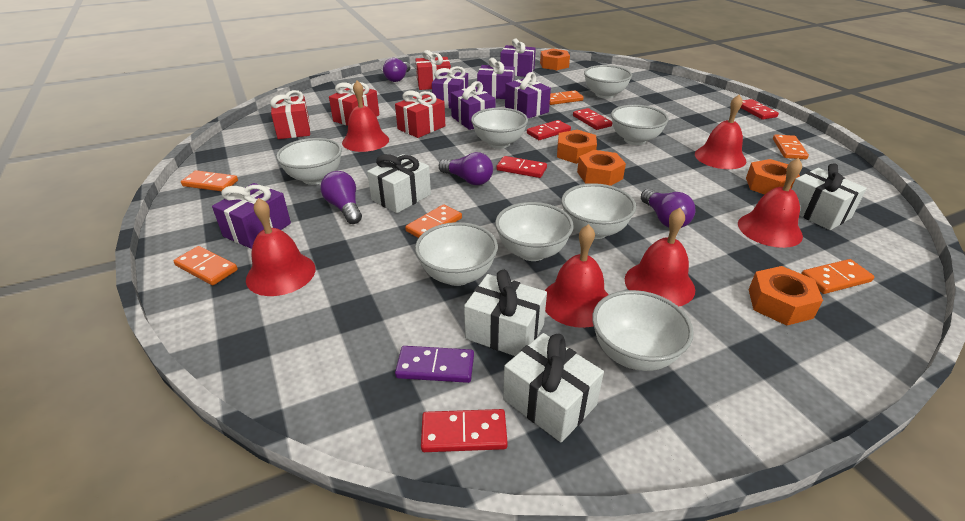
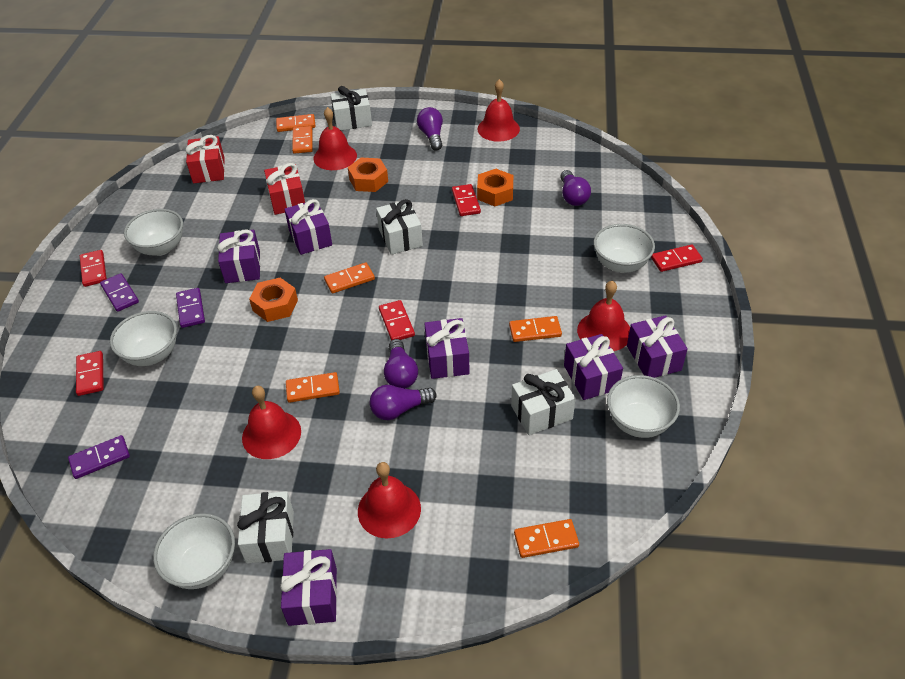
orange nut: 5 -> 3
purple domino: 1 -> 3
red bell: 6 -> 5
red gift: 4 -> 2
white bowl: 8 -> 5

